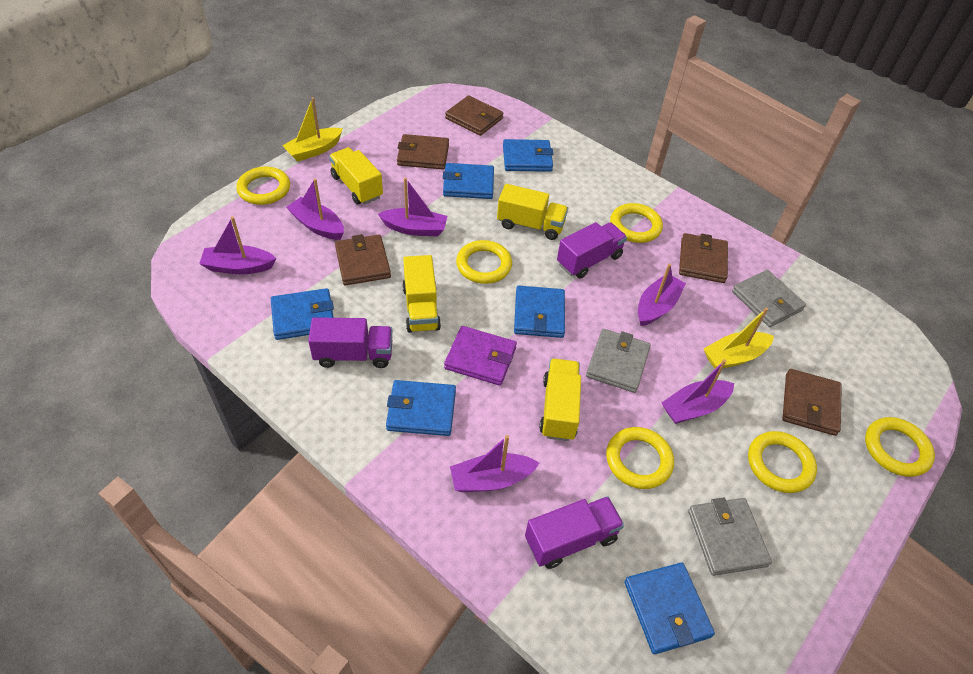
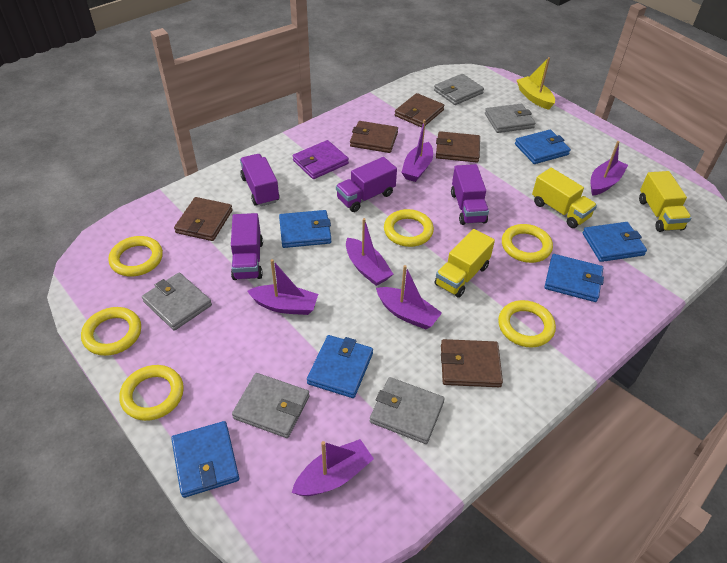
grey wallet: 3 -> 5
purple truck: 3 -> 4
yellow boat: 2 -> 1
yellow truck: 4 -> 3

